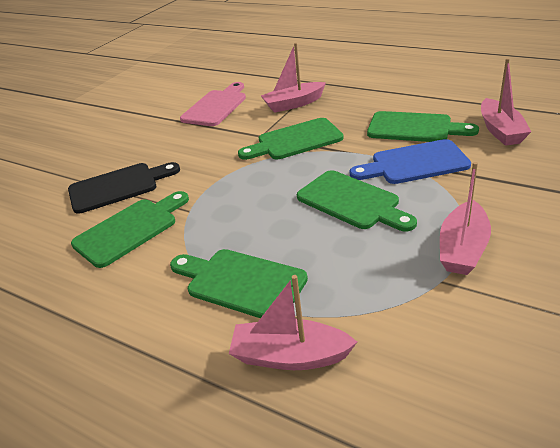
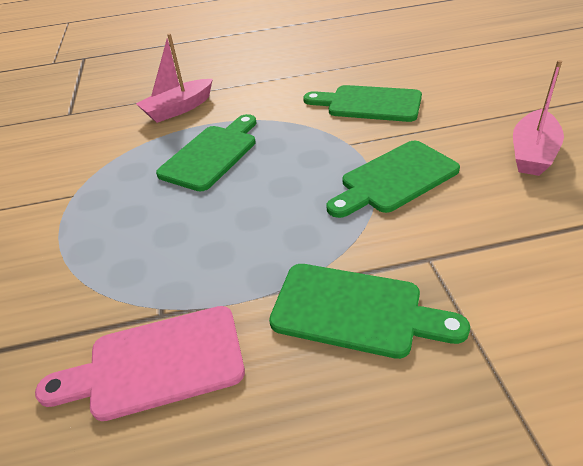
black cutting board: 1 -> 0
blue cutting board: 1 -> 0
green cutting board: 5 -> 4
pink boat: 4 -> 2

